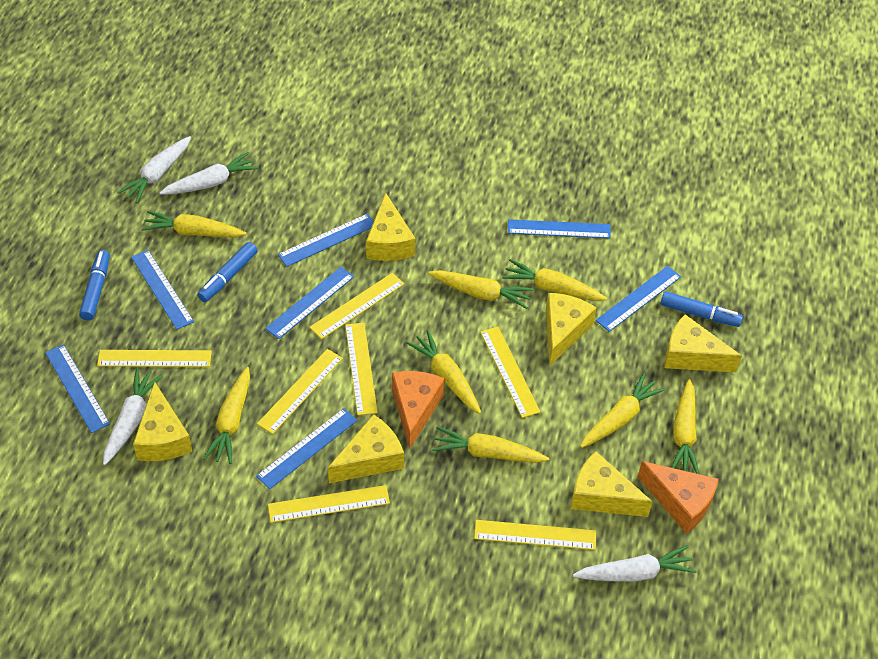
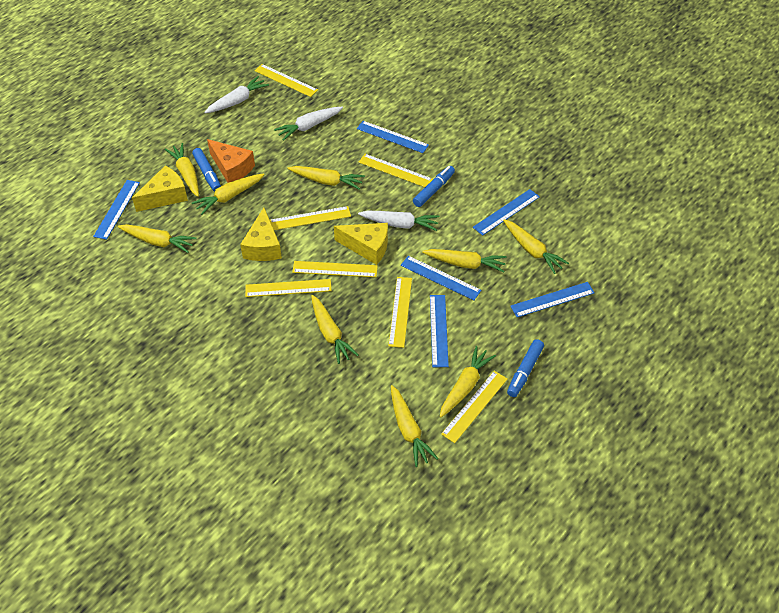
blue ruler: 7 -> 6
orange cheese: 2 -> 1
white carrot: 4 -> 3
yellow carrot: 8 -> 9
yellow cheese: 6 -> 3

